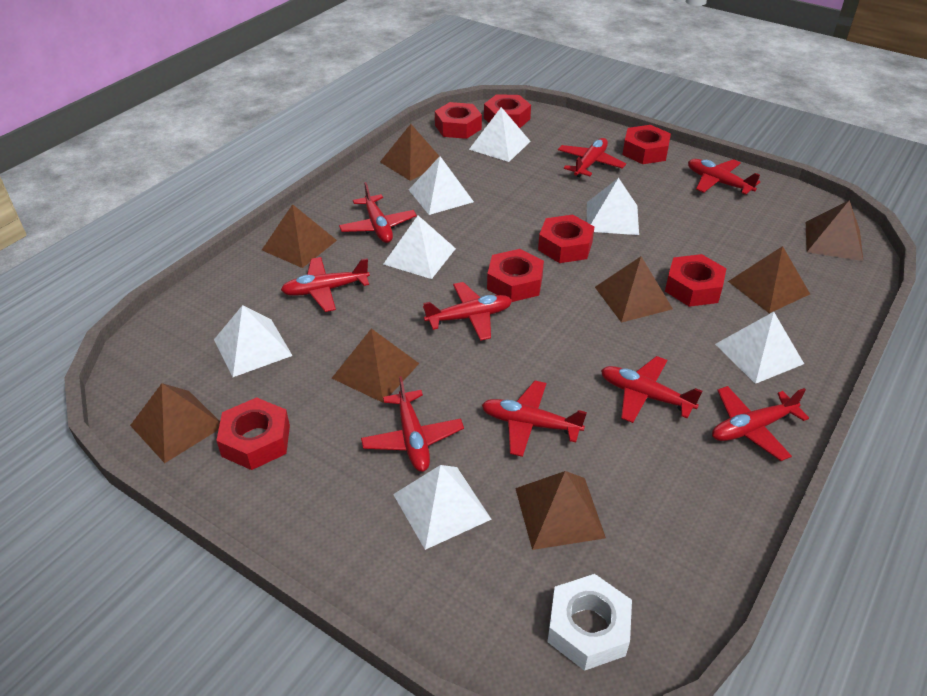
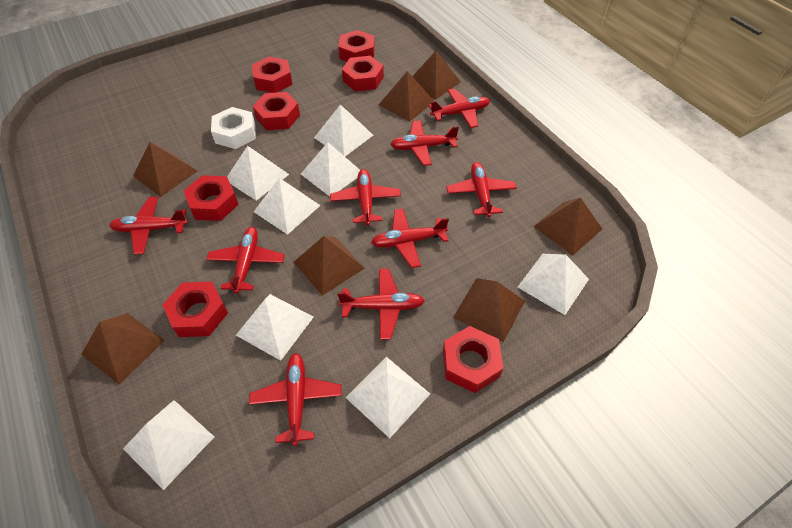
brown pyramid: 8 -> 7
white pyramid: 7 -> 8

